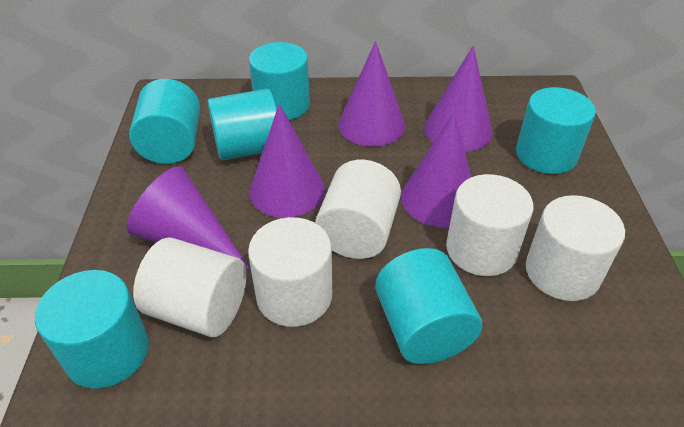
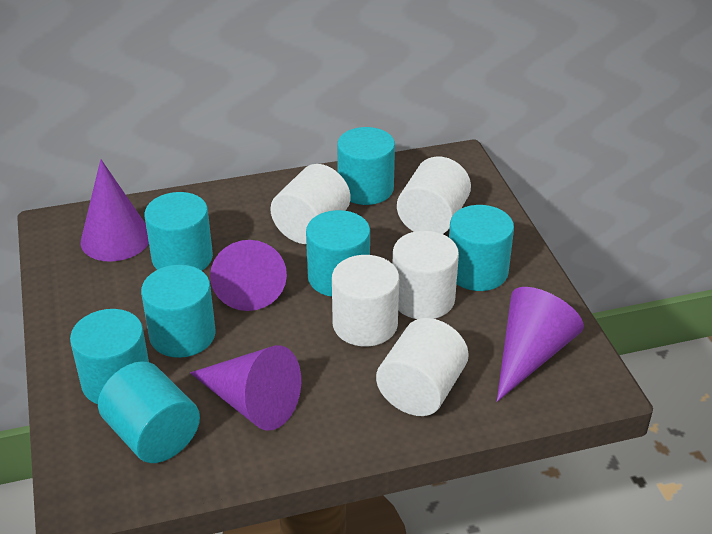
purple cone: 5 -> 4
turquoise cylinder: 6 -> 7

